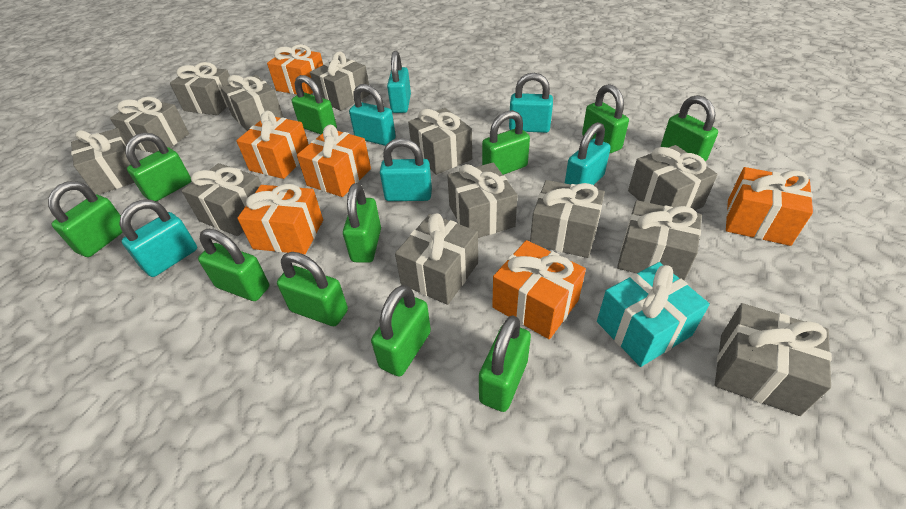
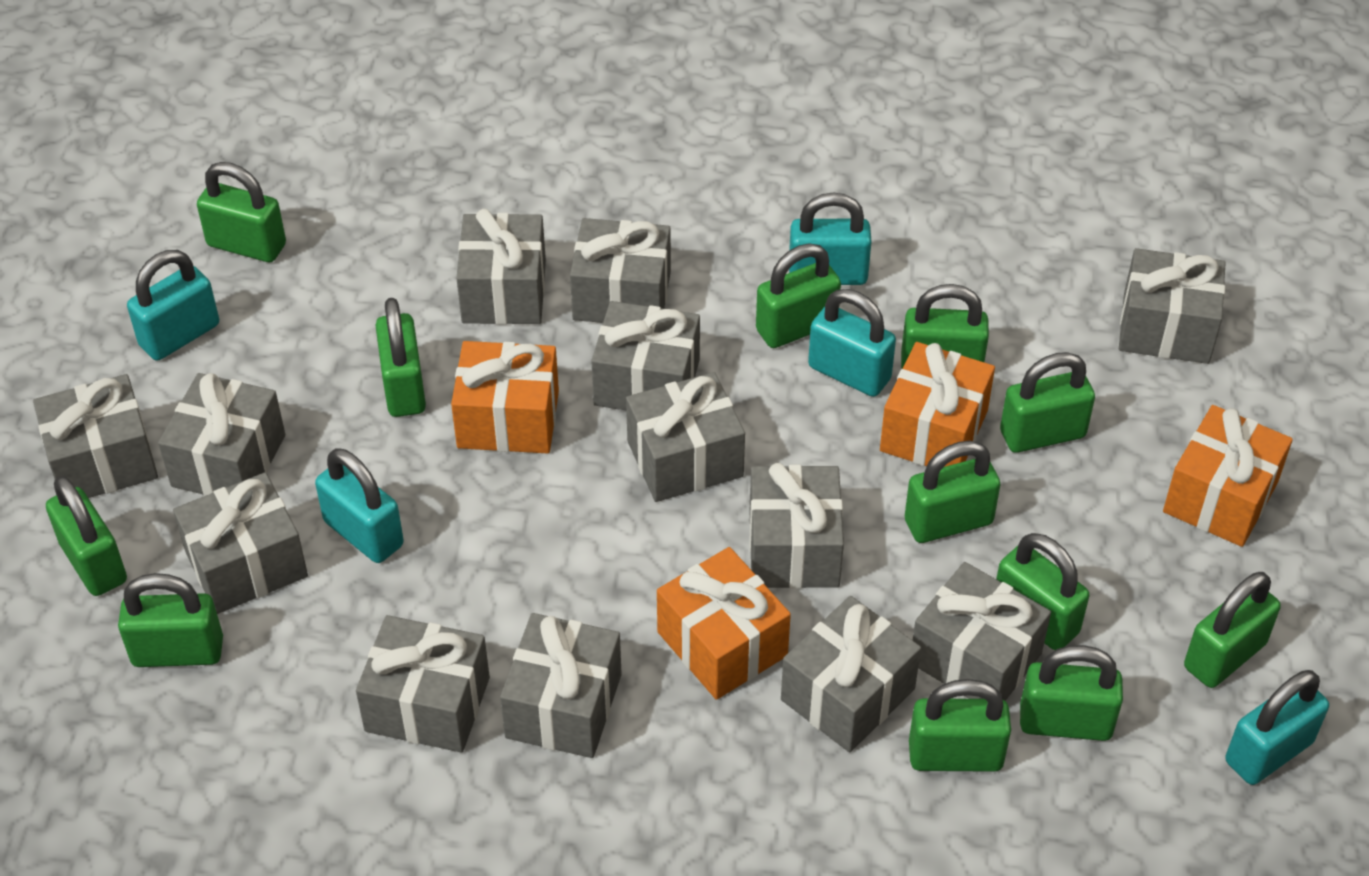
green padlock: 11 -> 12
orange gift: 6 -> 4
turquoise gift: 1 -> 0
turquoise padlock: 6 -> 5

